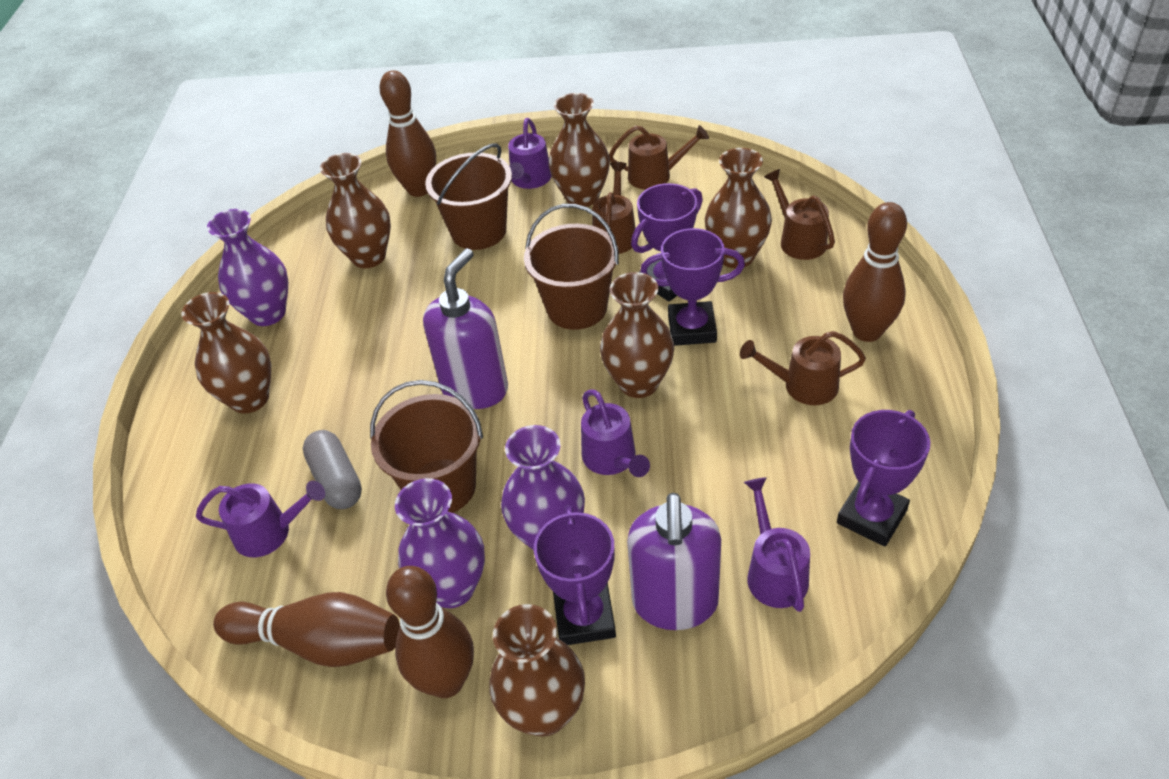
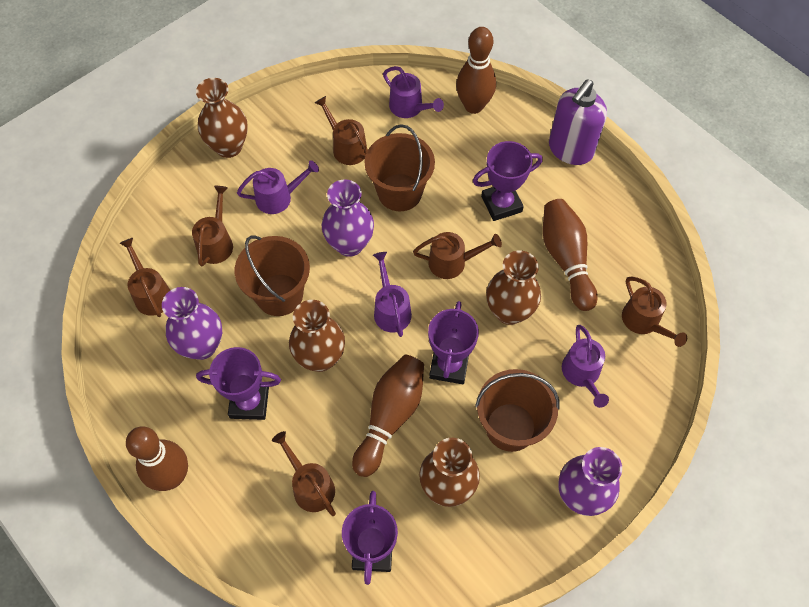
brown vase: 6 -> 4
brown watering can: 4 -> 6
grey capsule: 1 -> 0
purple soap dispenser: 2 -> 1

